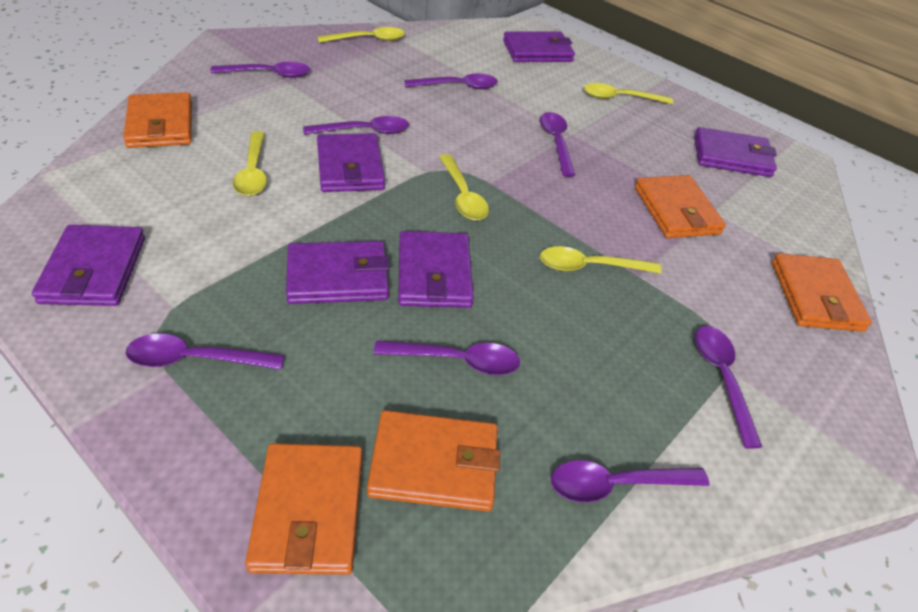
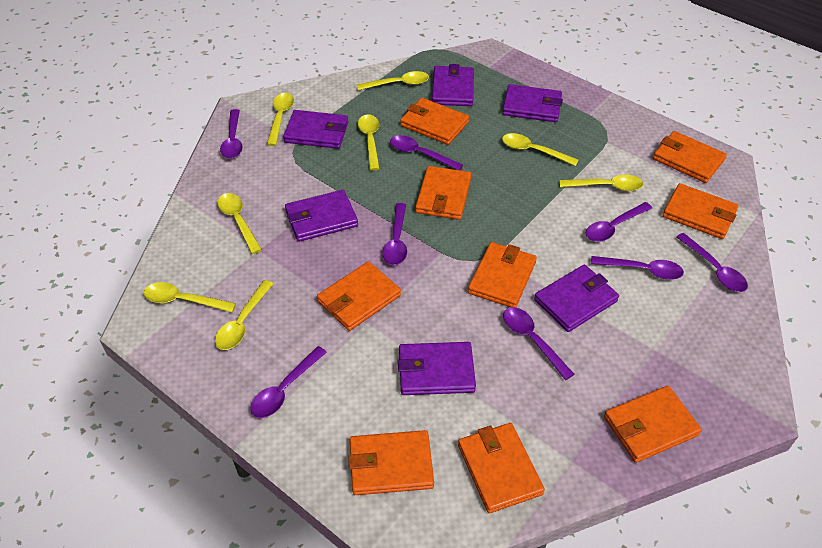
orange wallet: 5 -> 9
yellow spoon: 5 -> 8

